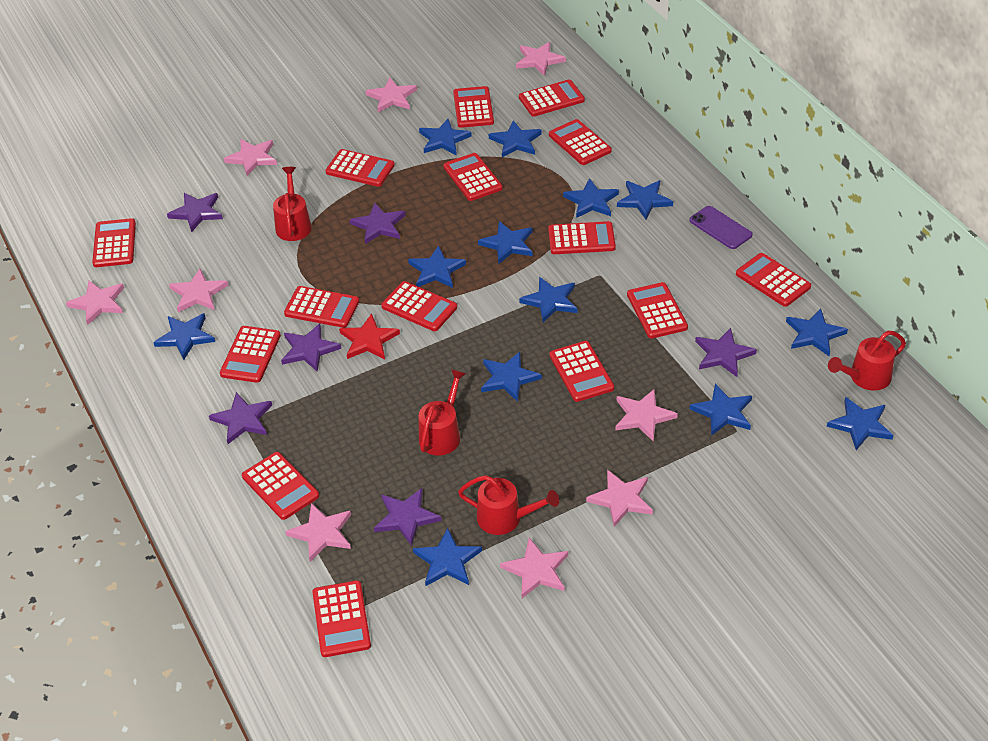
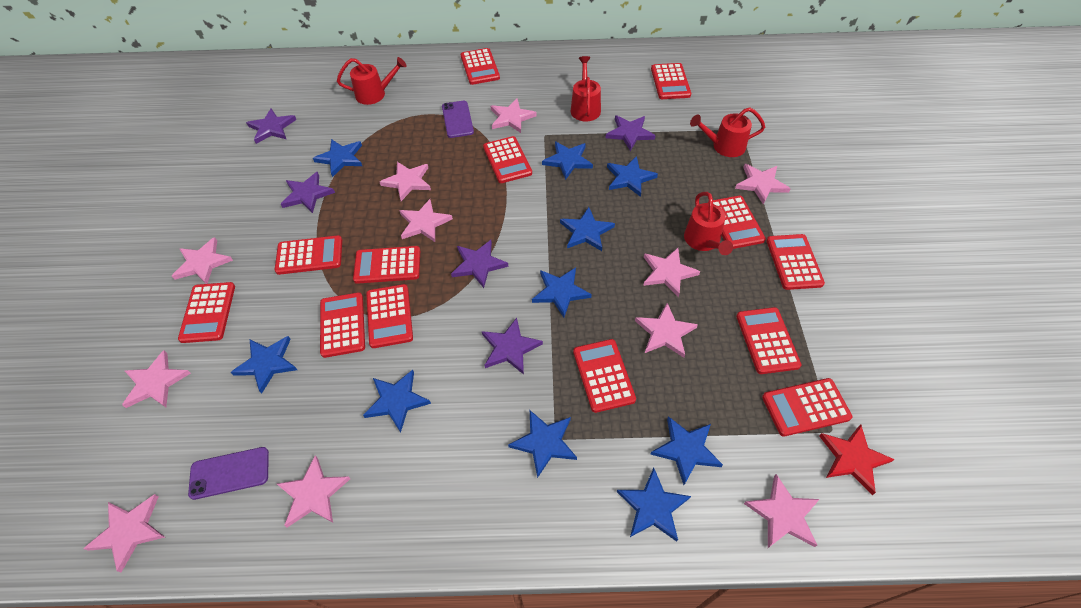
blue star: 13 -> 10
pink star: 9 -> 11
purple phone: 1 -> 2
purple star: 6 -> 5
red calculator: 15 -> 13

